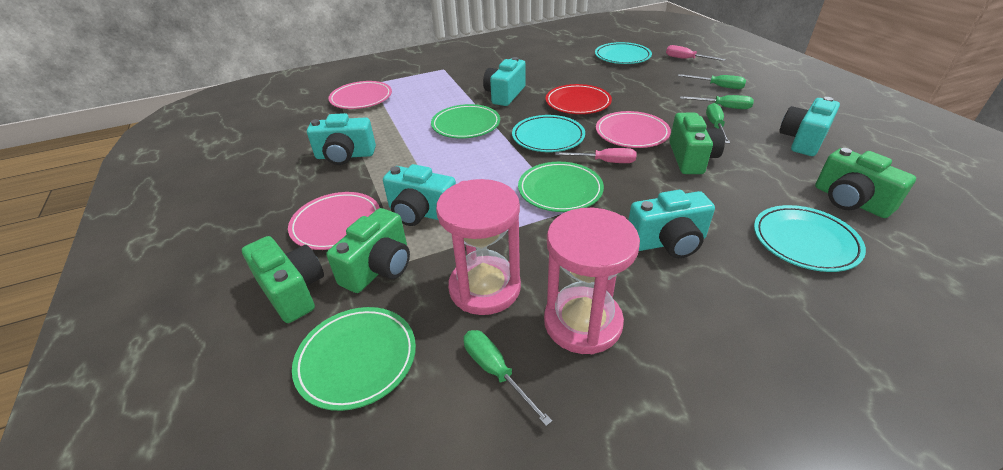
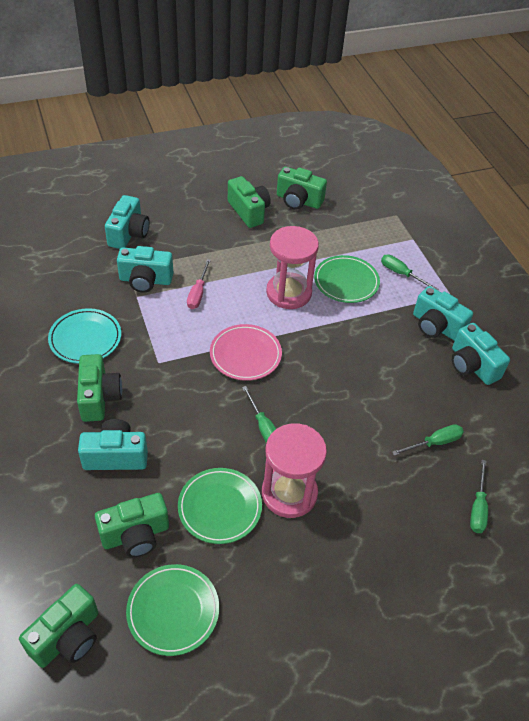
green camera: 4 -> 5
pink plate: 3 -> 1
pink screwdriver: 2 -> 1
red plate: 1 -> 0
turquoise plate: 3 -> 1

